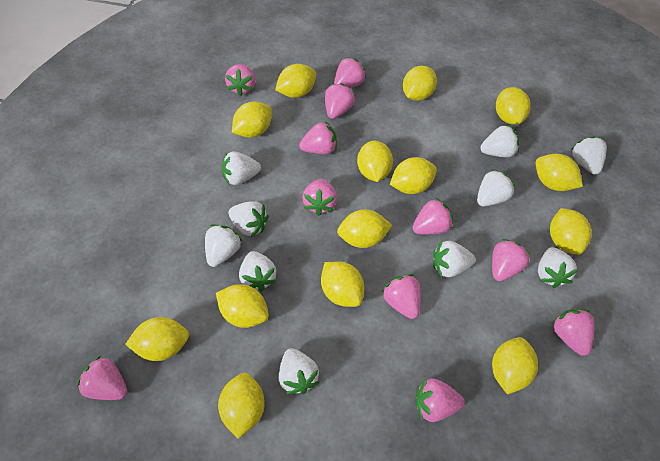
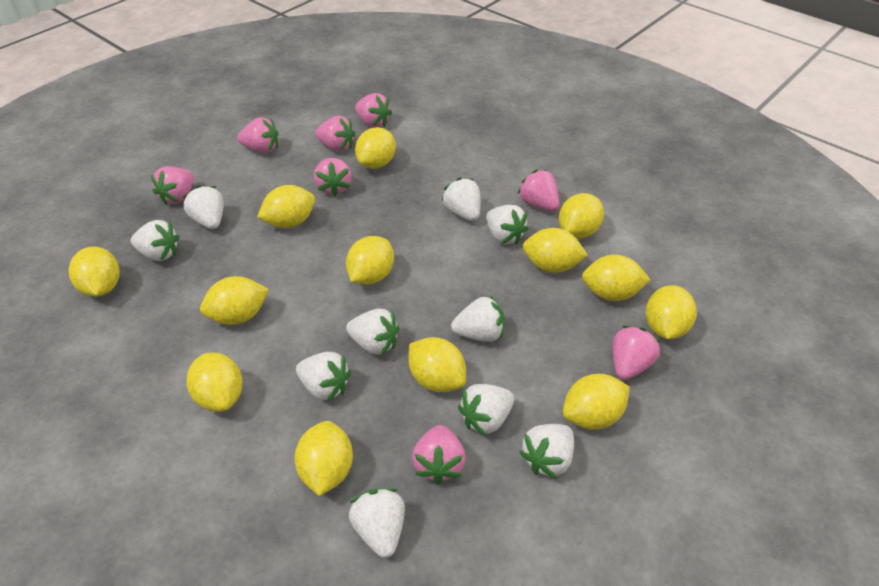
pink strawberry: 11 -> 8
yellow lemon: 14 -> 13

